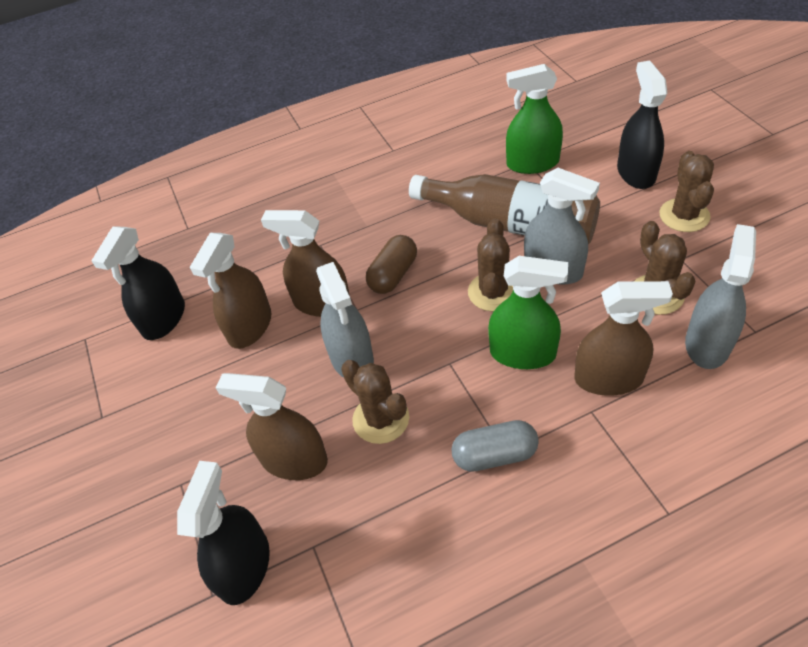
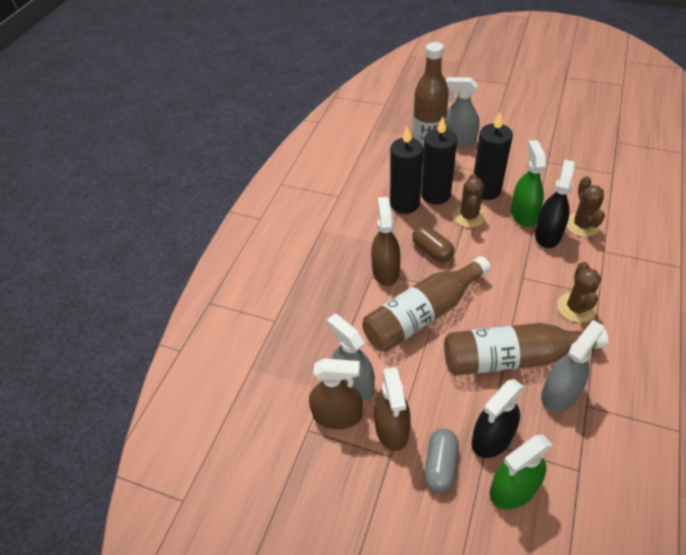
black candle: 0 -> 3
black spray bottle: 3 -> 2
brown bottle: 1 -> 3
brown cactus: 4 -> 3
brown spray bottle: 4 -> 3

